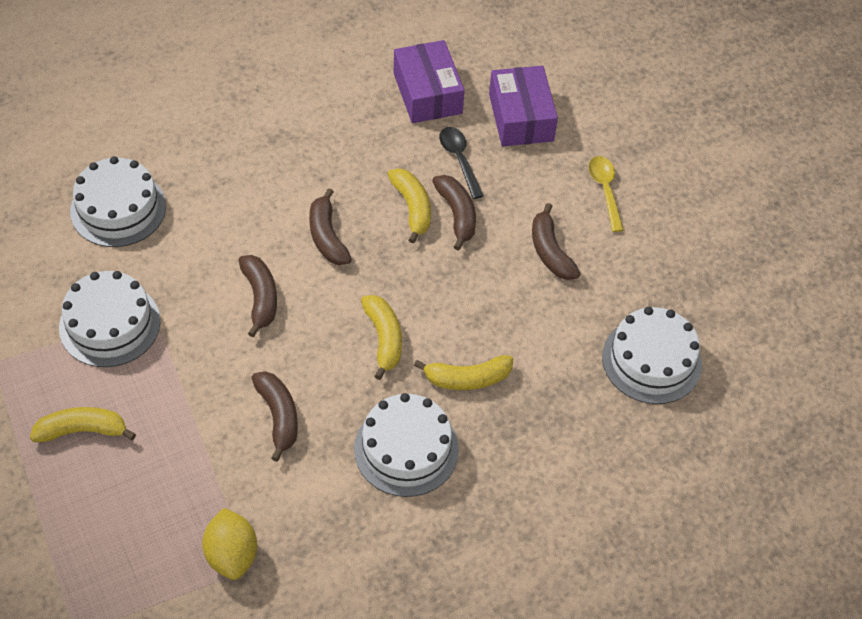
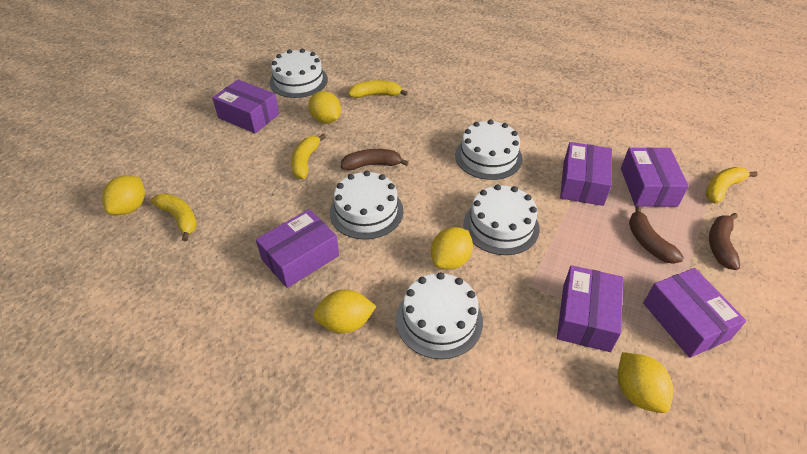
black spoon: 1 -> 0
brown banana: 5 -> 3
purple box: 2 -> 6
white cake: 4 -> 5
yellow lemon: 1 -> 5
yellow spoon: 1 -> 0

